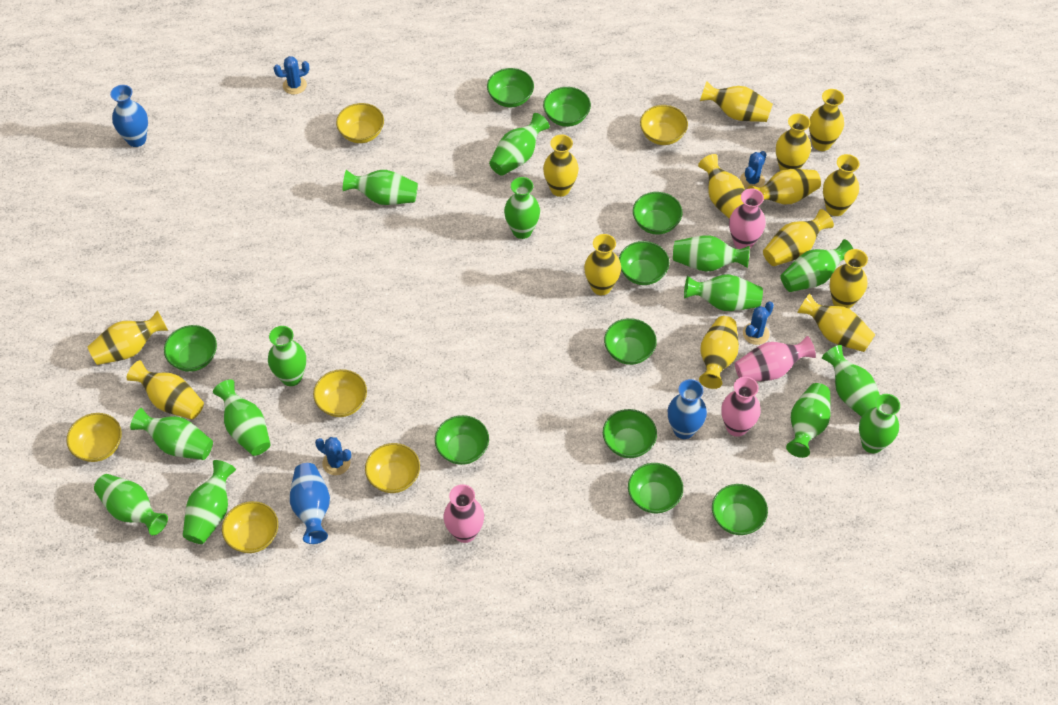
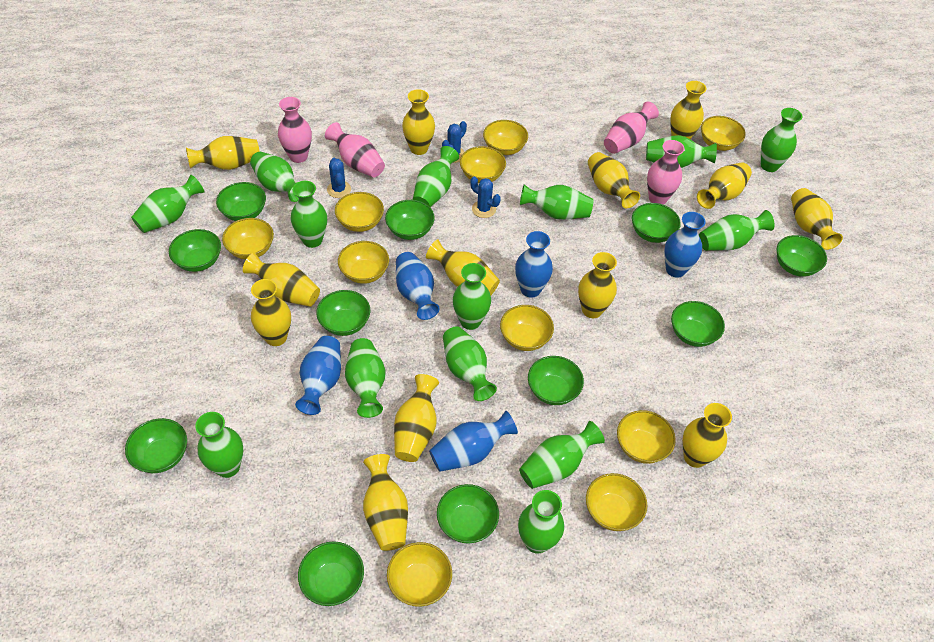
blue cactus: 4 -> 3
blue vase: 3 -> 5
green bowl: 10 -> 11
yellow bowl: 6 -> 10
yellow vase: 14 -> 13

